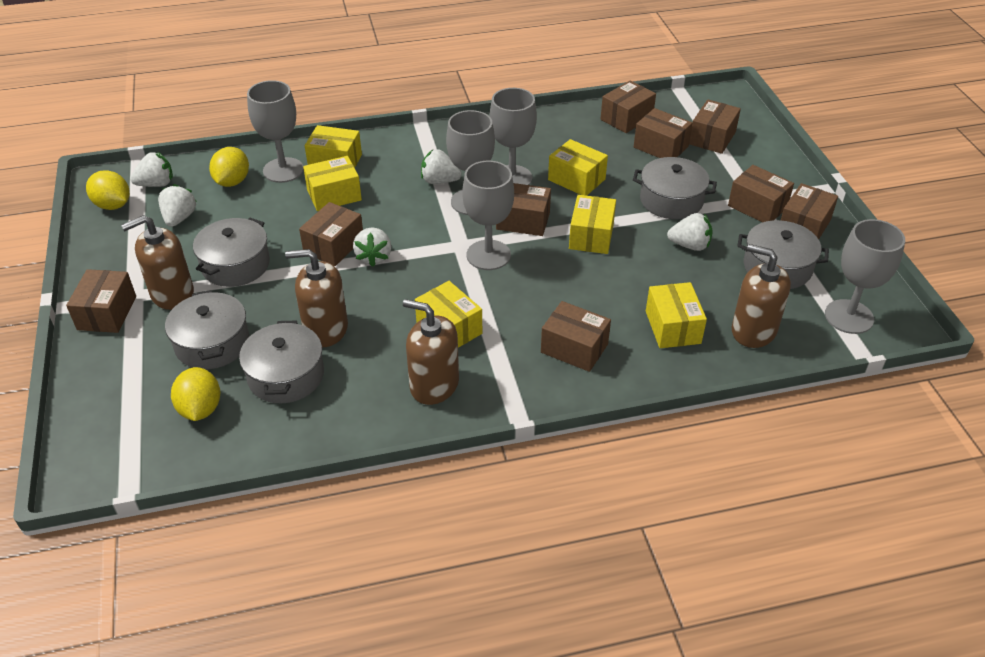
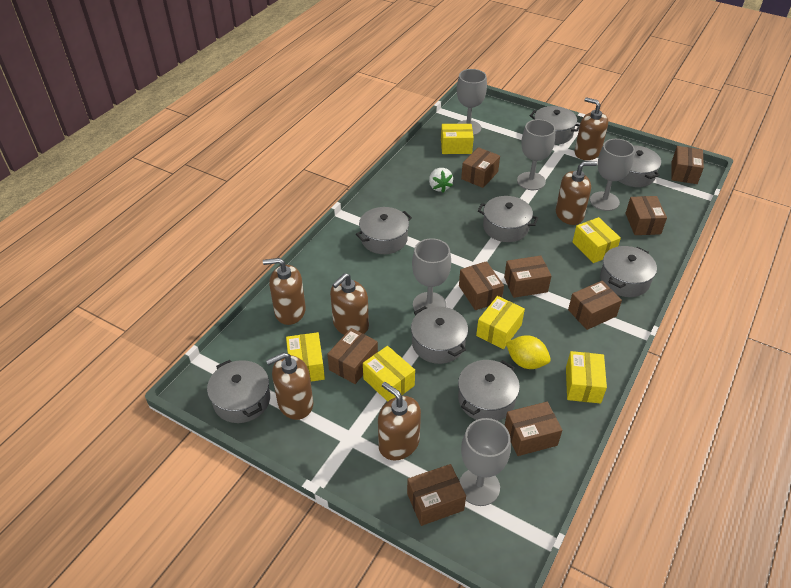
brown soap dispenser: 4 -> 6
grey pot: 5 -> 8
white strawberry: 5 -> 1
yellow lemon: 3 -> 1

